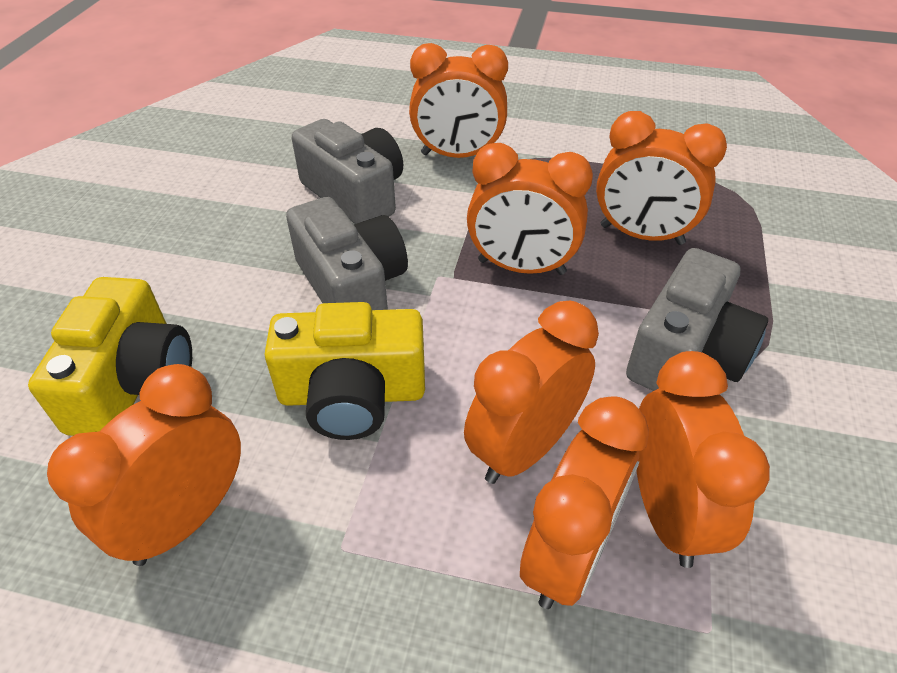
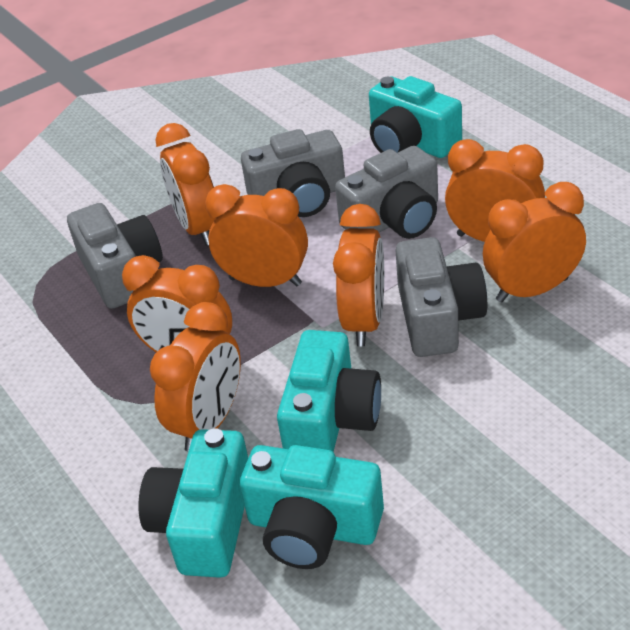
grey camera: 3 -> 4
turquoise camera: 0 -> 4
yellow camera: 2 -> 0

